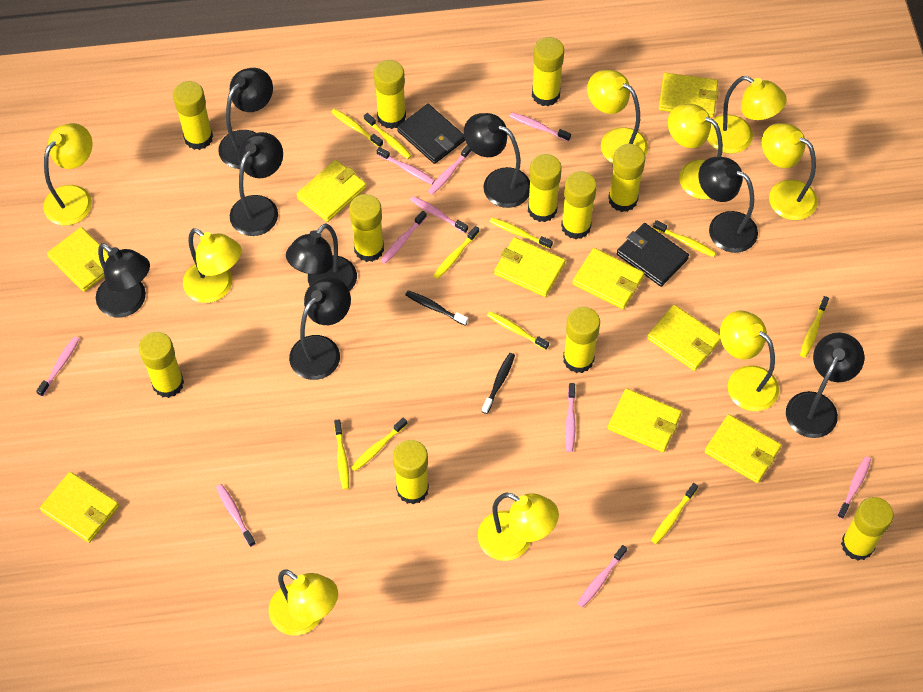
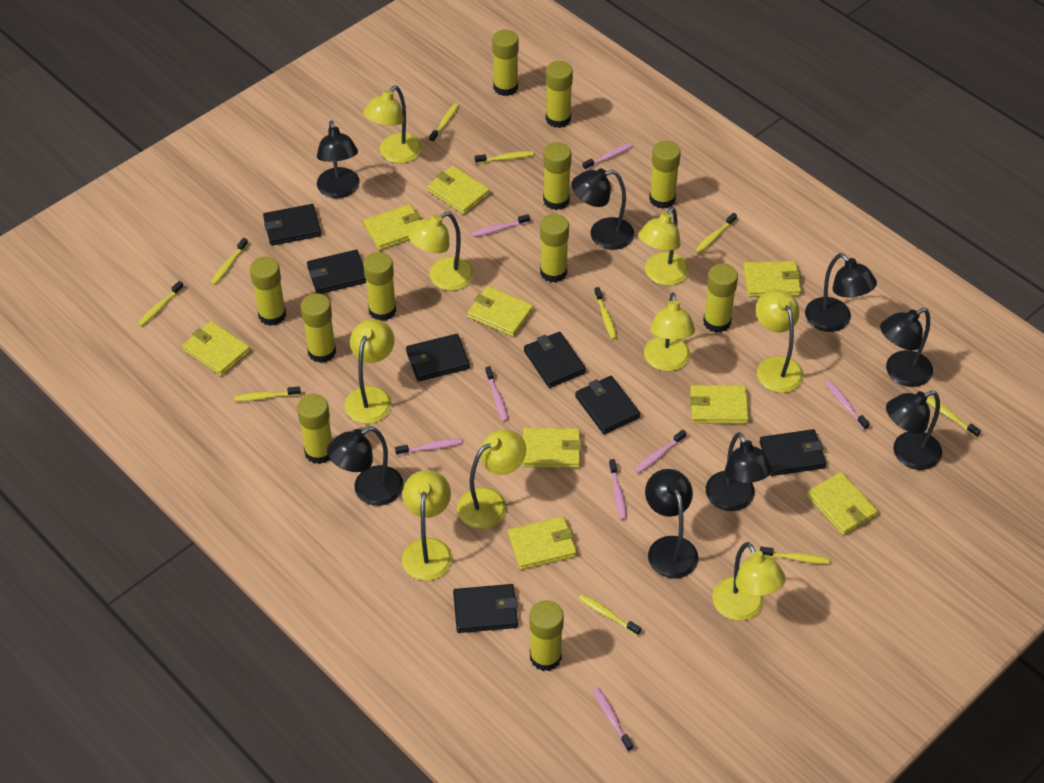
black toothbrush: 2 -> 0
black wallet: 2 -> 7
pink toothbrush: 10 -> 8

